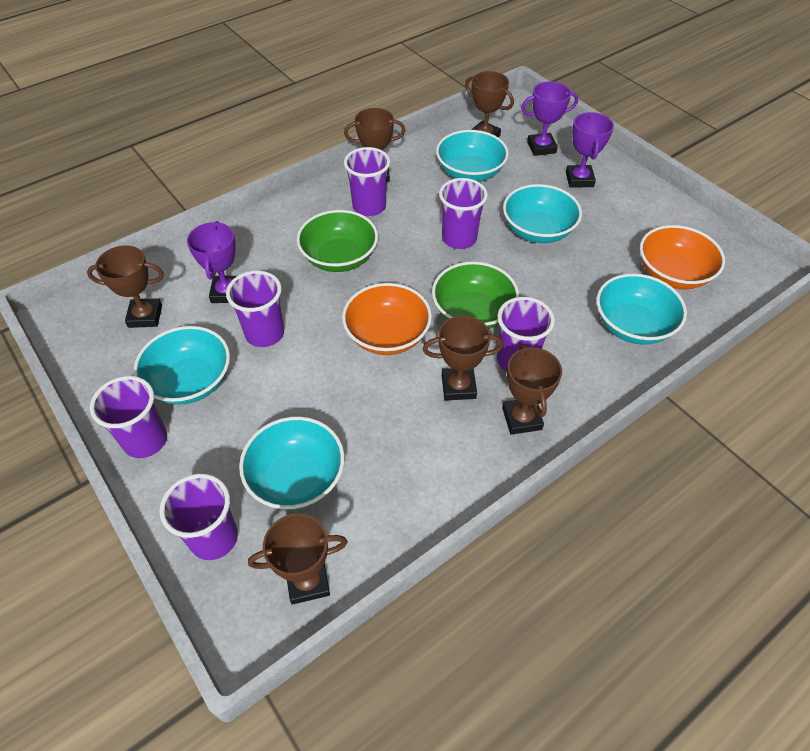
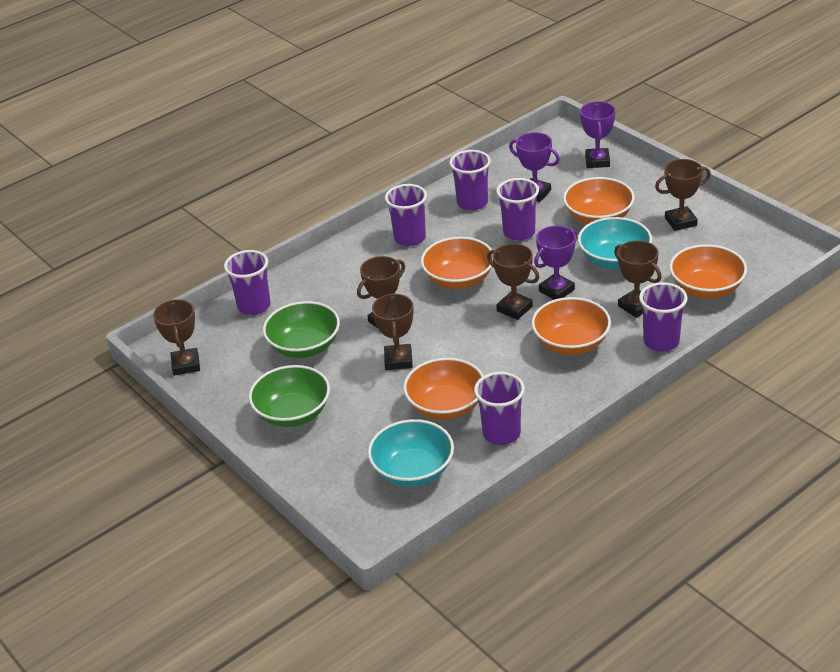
orange bowl: 2 -> 5
turquoise bowl: 5 -> 2

